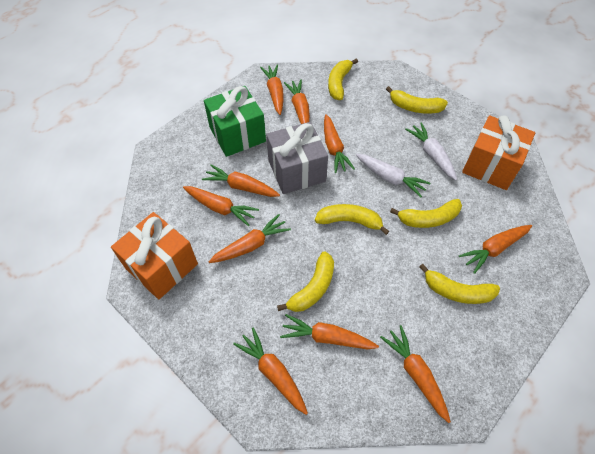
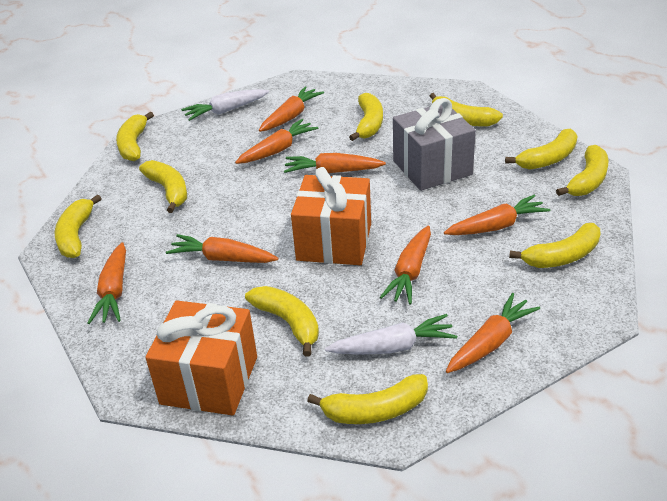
green gift: 1 -> 0
orange carrot: 10 -> 8
yellow banana: 6 -> 10

